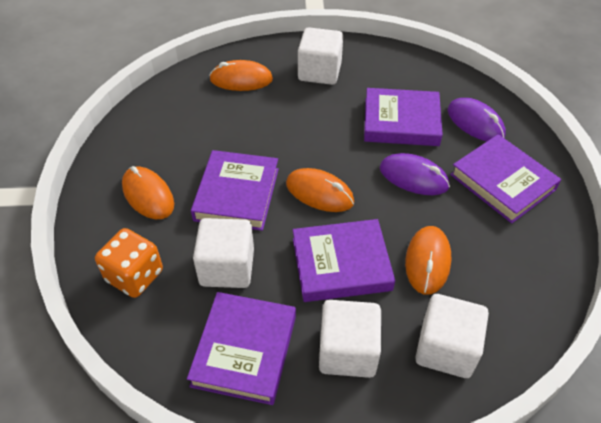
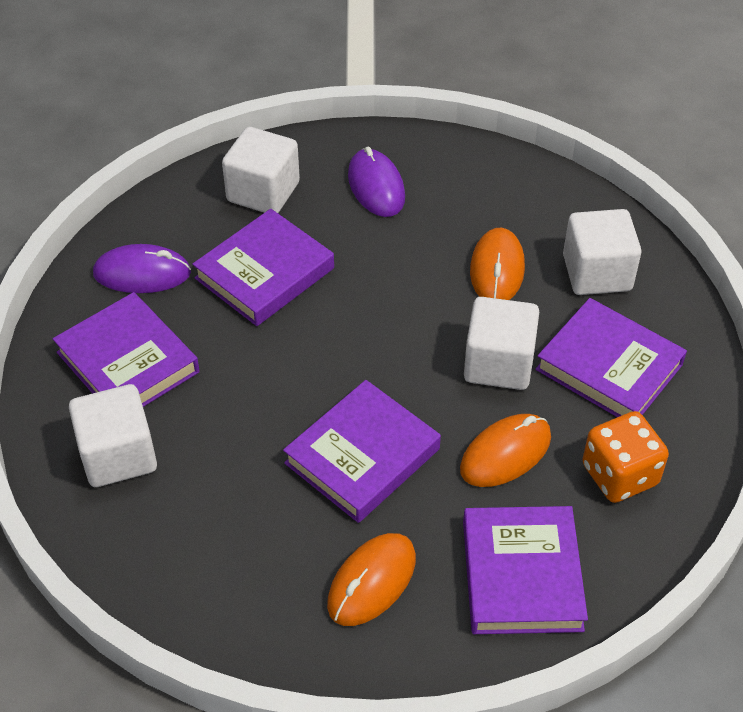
orange mouse: 4 -> 3

